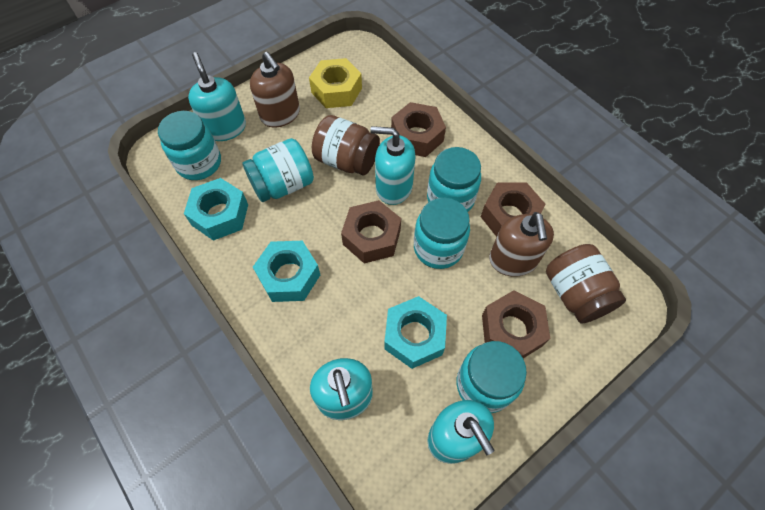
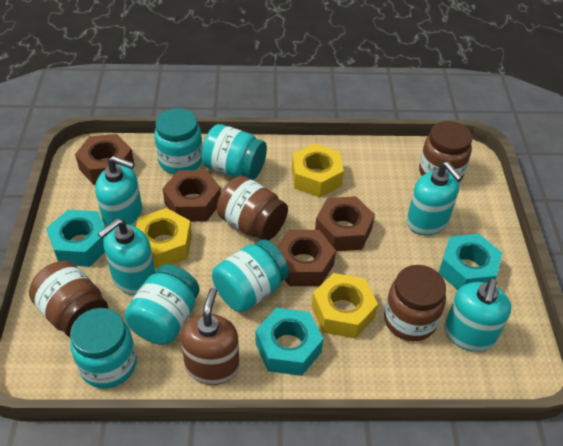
brown jar: 2 -> 4
brown soap dispenser: 2 -> 1
yellow nut: 1 -> 3

